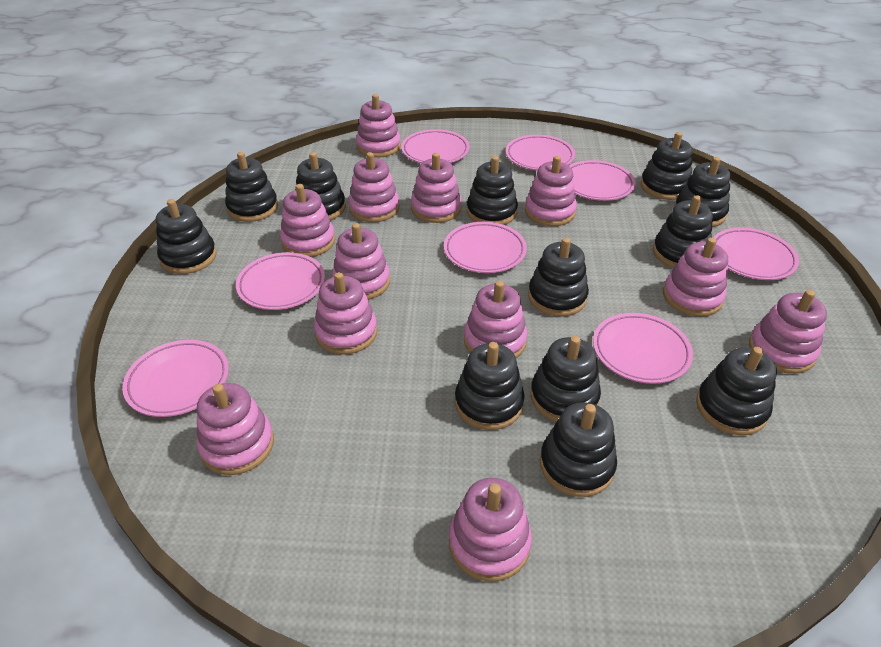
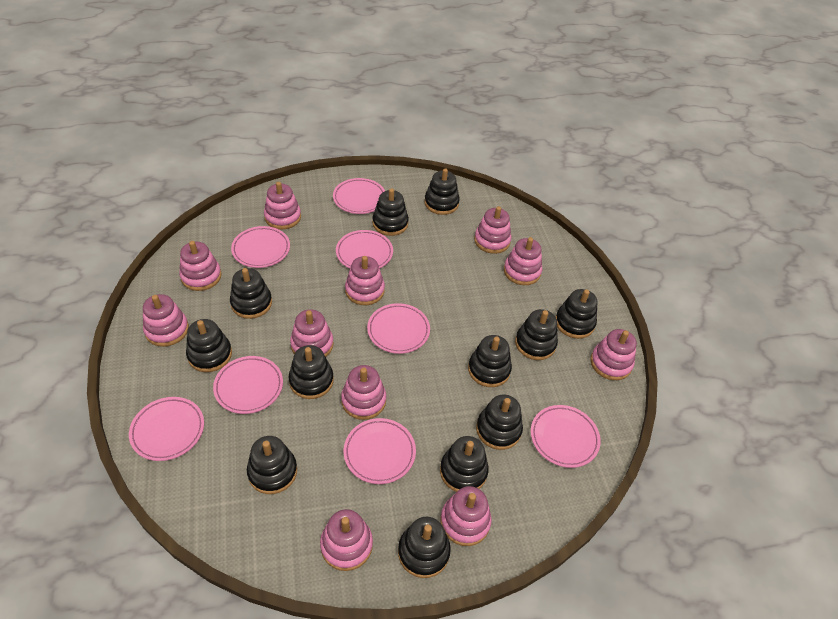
pink stacking toy: 12 -> 11

